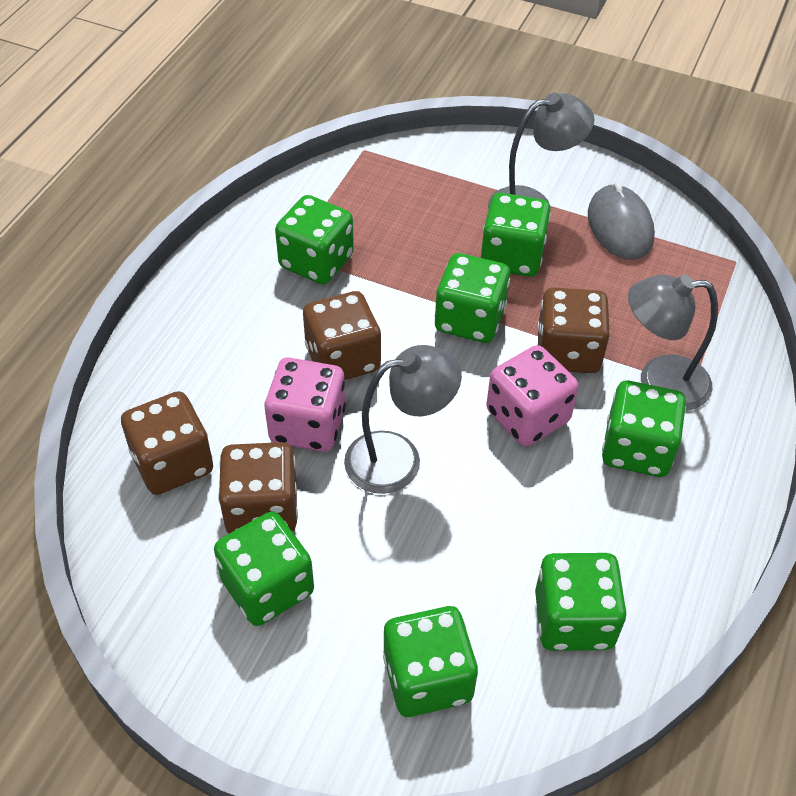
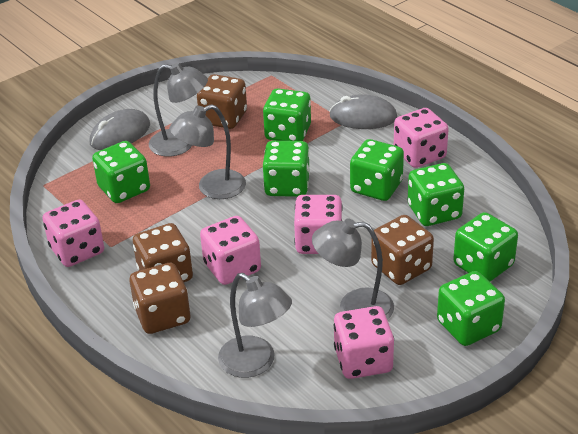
grey lamp: 3 -> 4
grey mouse: 1 -> 2
pink dice: 2 -> 5

